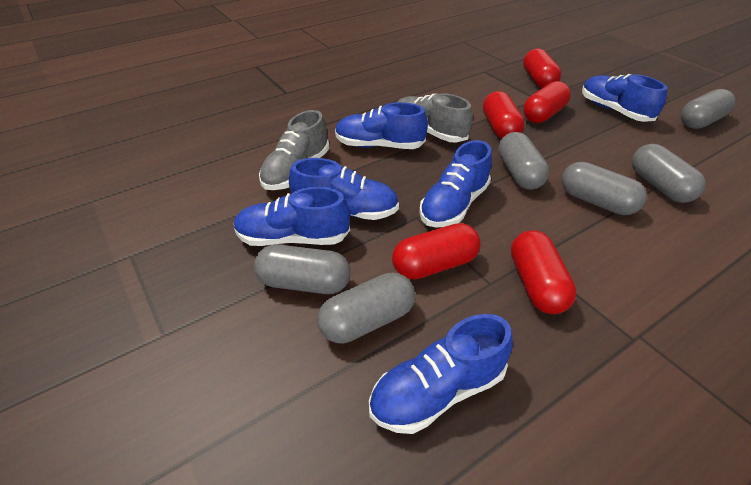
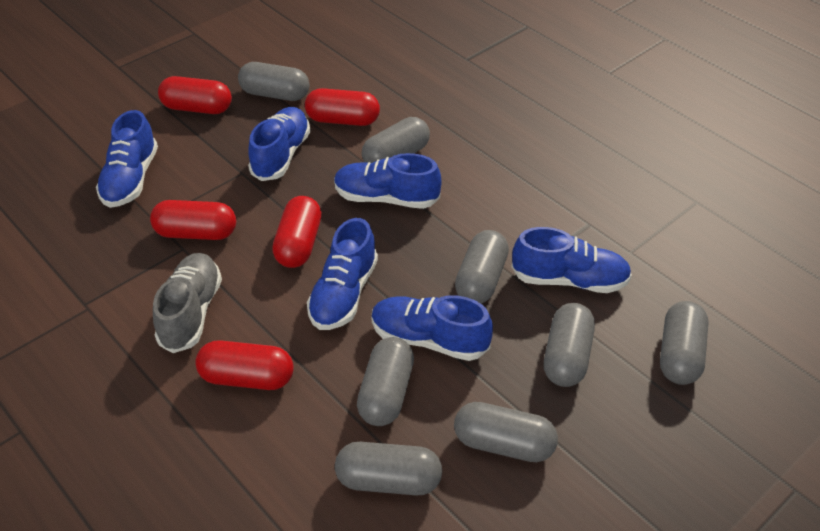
grey capsule: 6 -> 8
grey shoe: 2 -> 1

